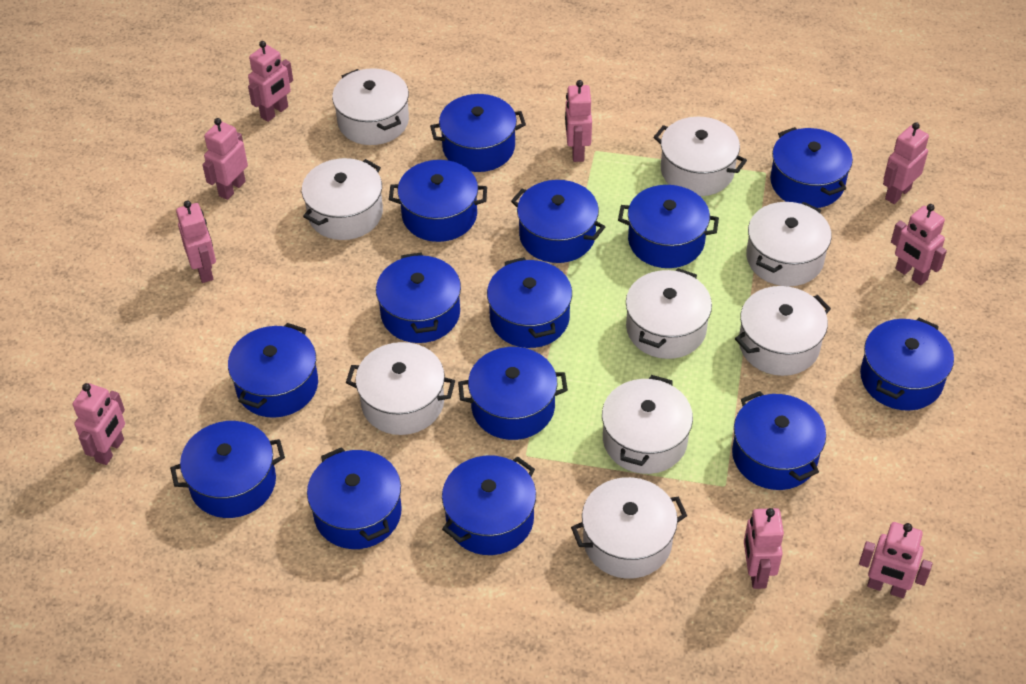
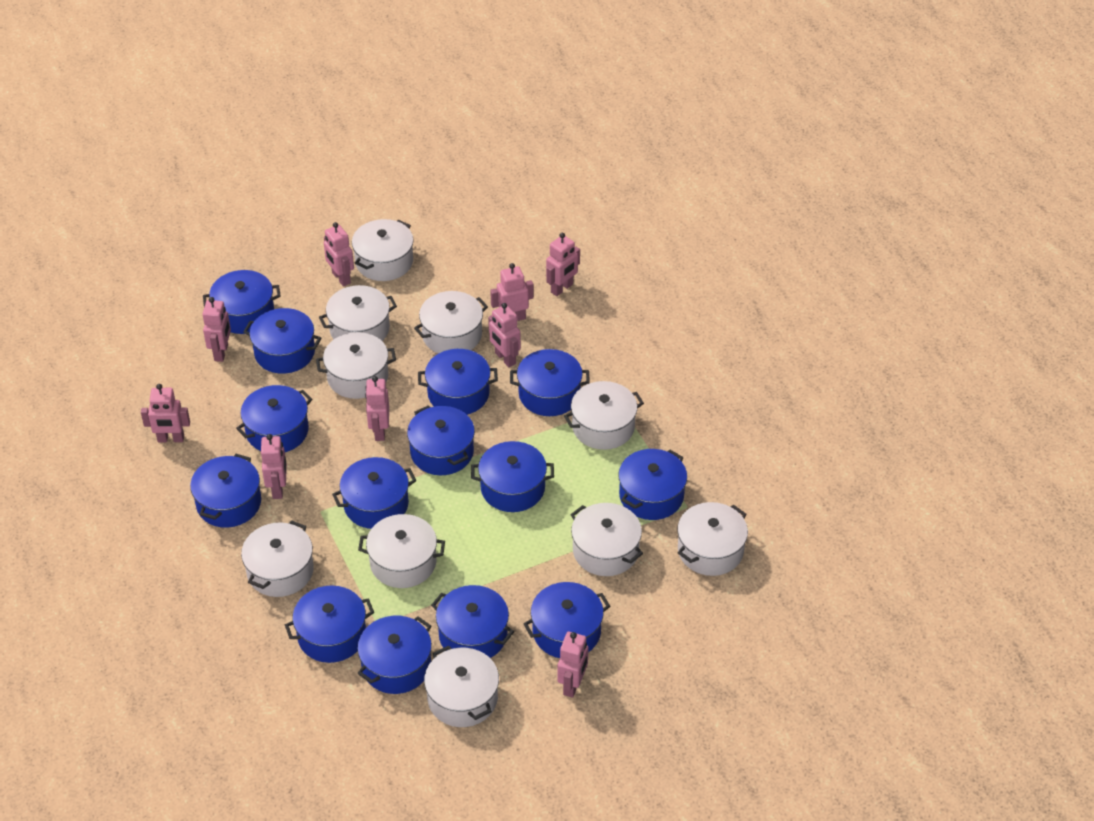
white pot: 9 -> 10

